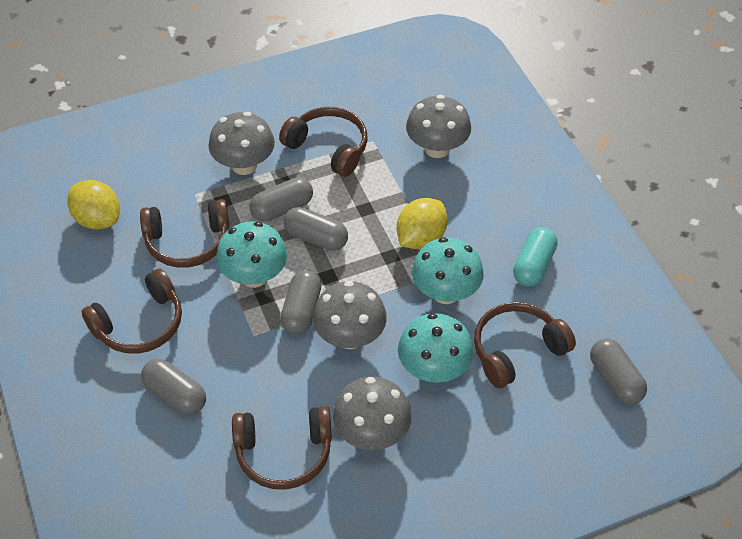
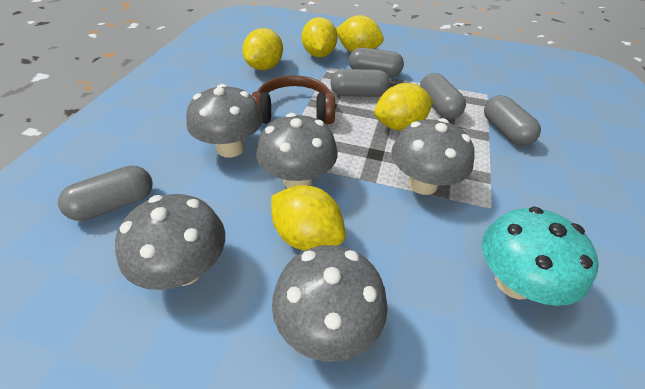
brown headphones: 5 -> 1
grey mushroom: 4 -> 5
turquoise capsule: 1 -> 0
turquoise mushroom: 3 -> 1
yellow lemon: 2 -> 5

